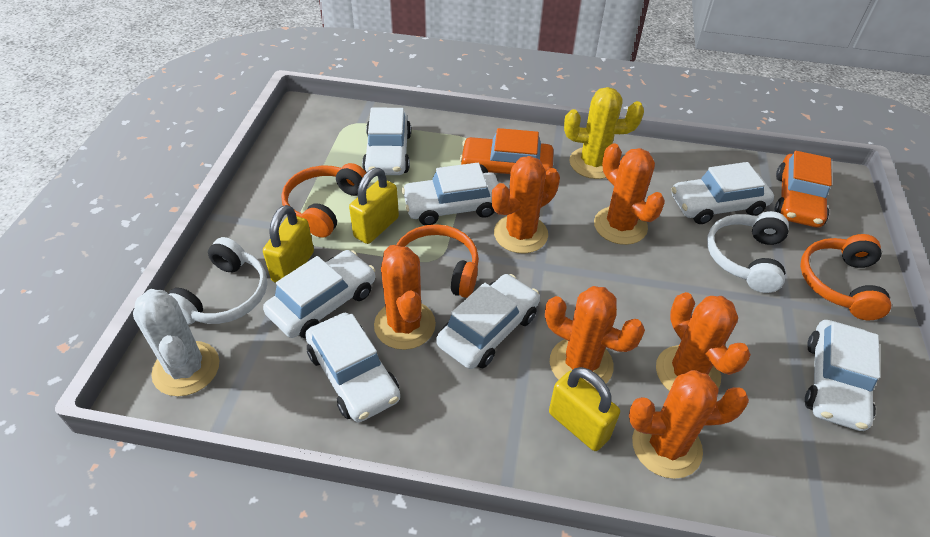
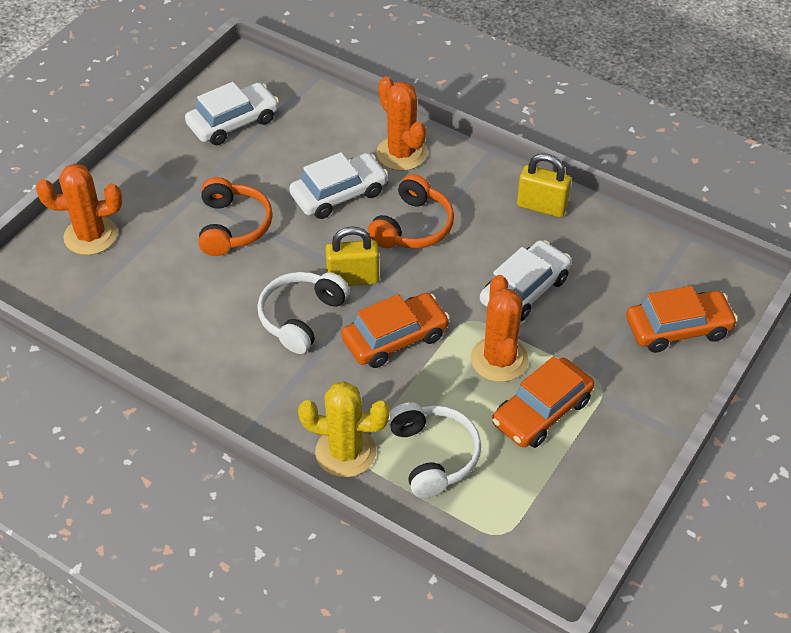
orange cactus: 6 -> 3
orange car: 2 -> 3
orange headphones: 3 -> 2
white cactus: 1 -> 0
white car: 7 -> 3
yellow padlock: 3 -> 2

